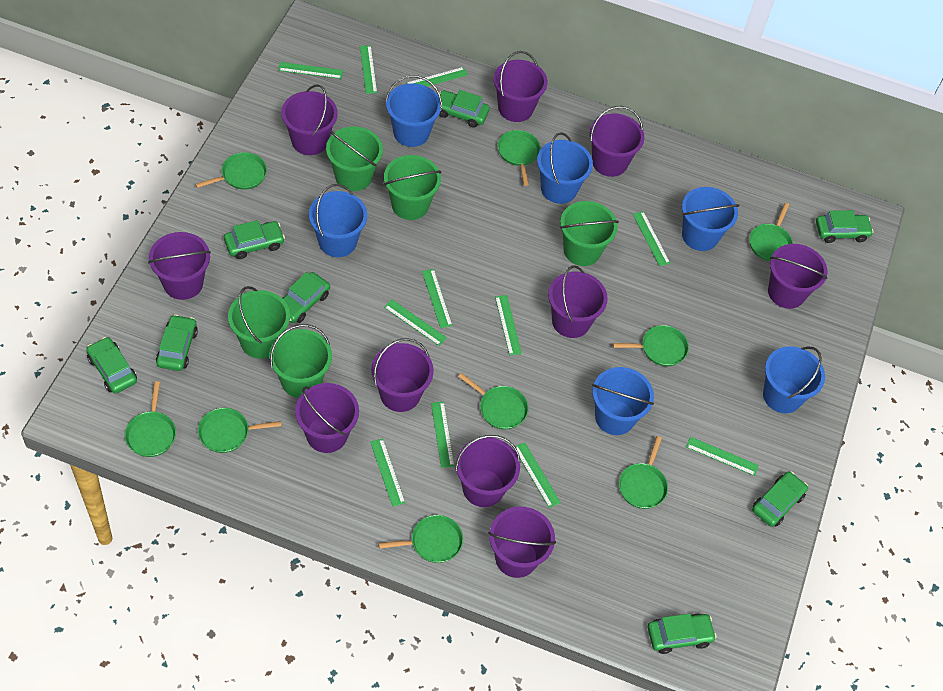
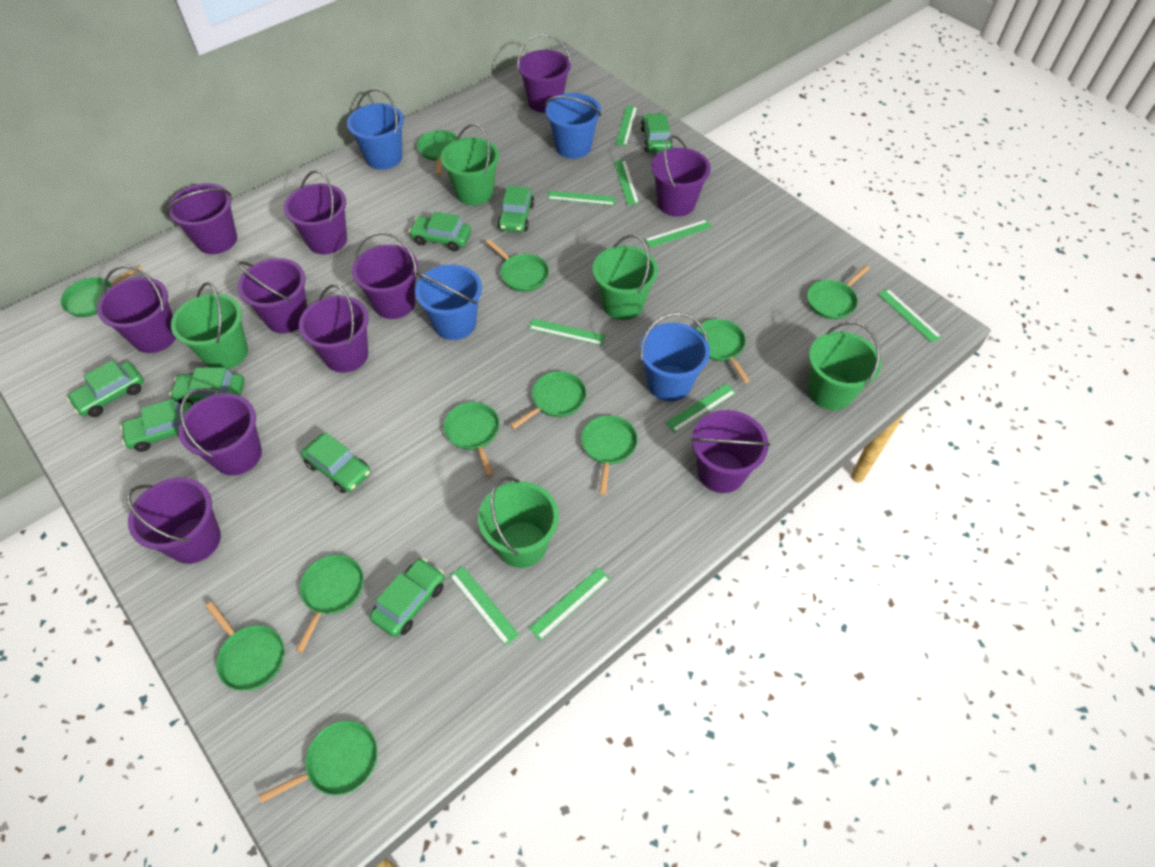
blue bucket: 6 -> 4
green pan: 9 -> 11
green ruler: 11 -> 9
purple bucket: 10 -> 11

